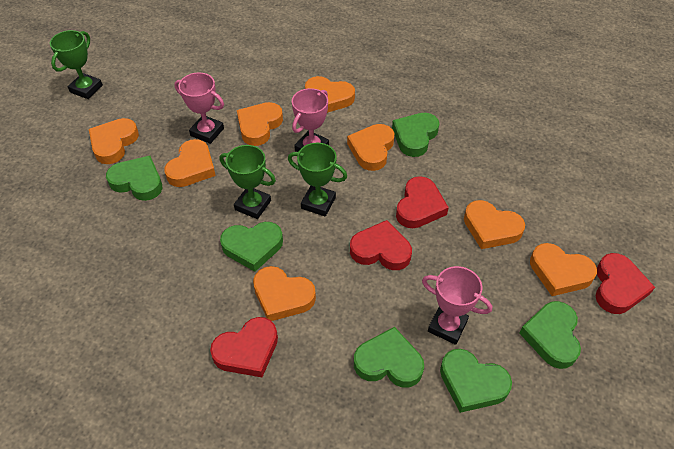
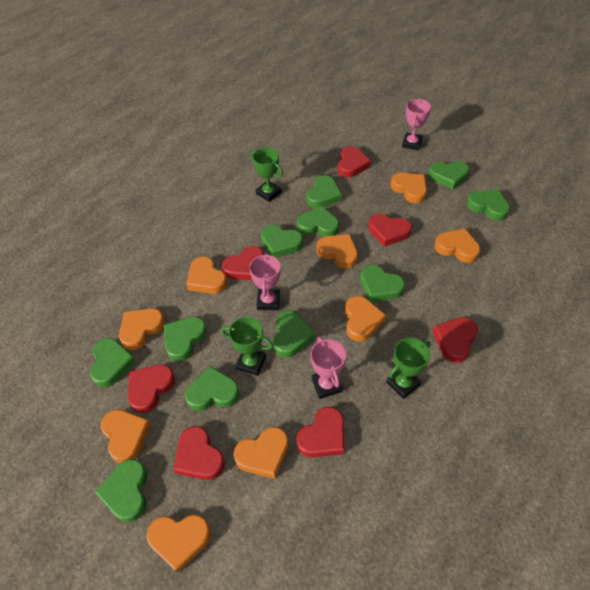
green heart: 6 -> 11
orange heart: 8 -> 9
red heart: 4 -> 7

